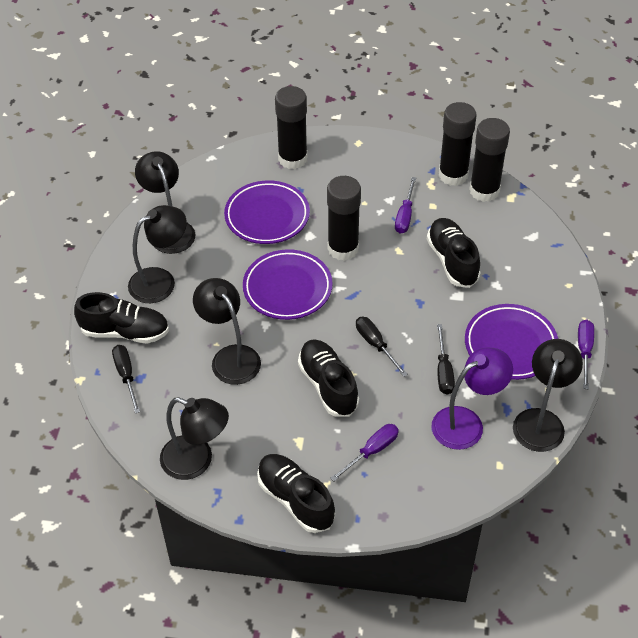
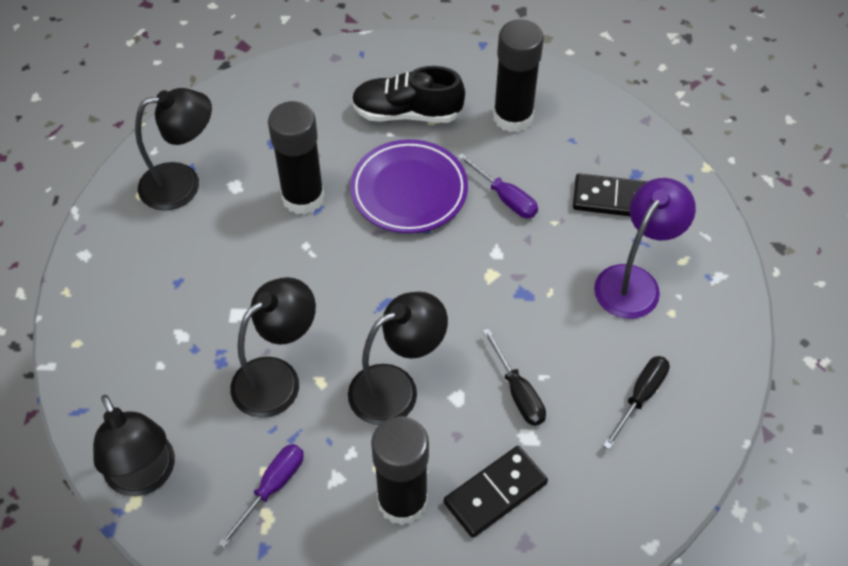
black domino: 0 -> 2
black glue stick: 4 -> 3
black lamp: 5 -> 4
black screwdriver: 3 -> 2
black shoe: 4 -> 1
purple plate: 3 -> 1
purple screwdriver: 3 -> 2

